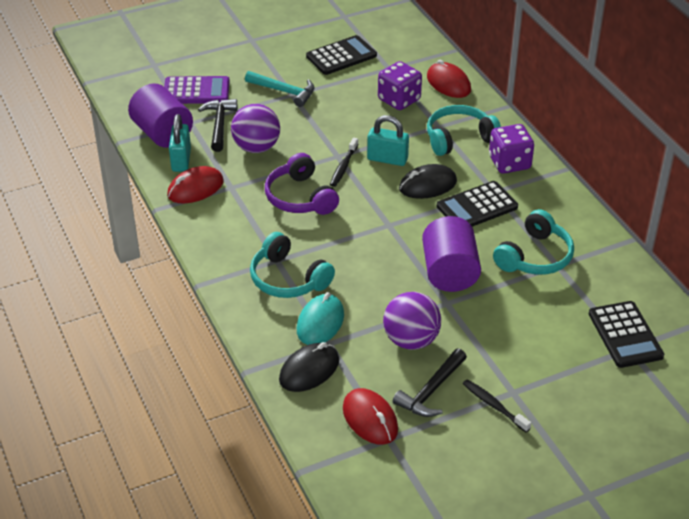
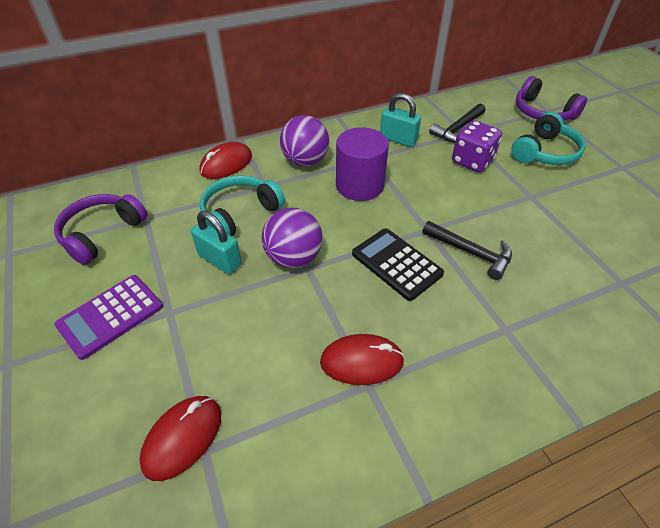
black calculator: 3 -> 1
black mouse: 2 -> 0
black toothbrush: 2 -> 0
purple cylinder: 2 -> 1
purple dice: 2 -> 1
purple headphones: 1 -> 2
turquoise hammer: 1 -> 0
turquoise headphones: 3 -> 2
turquoise mouse: 1 -> 0

